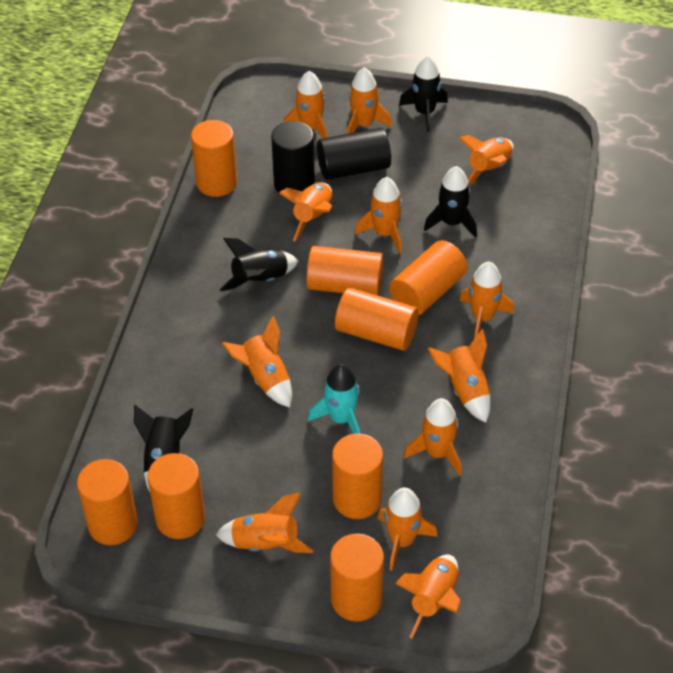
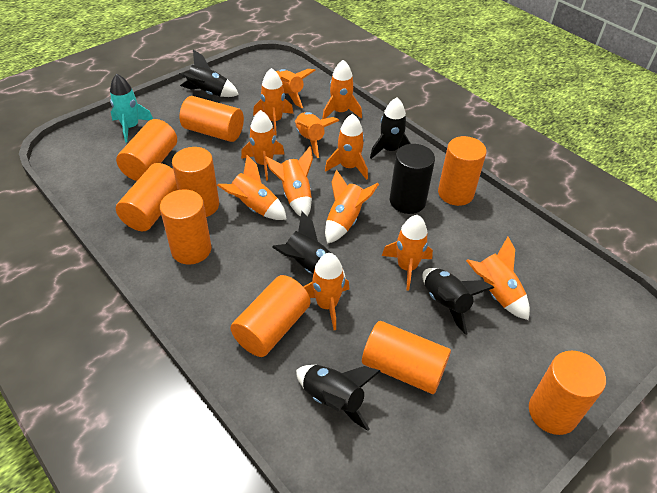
black cylinder: 2 -> 1
black rocket: 4 -> 5
orange cylinder: 8 -> 9

